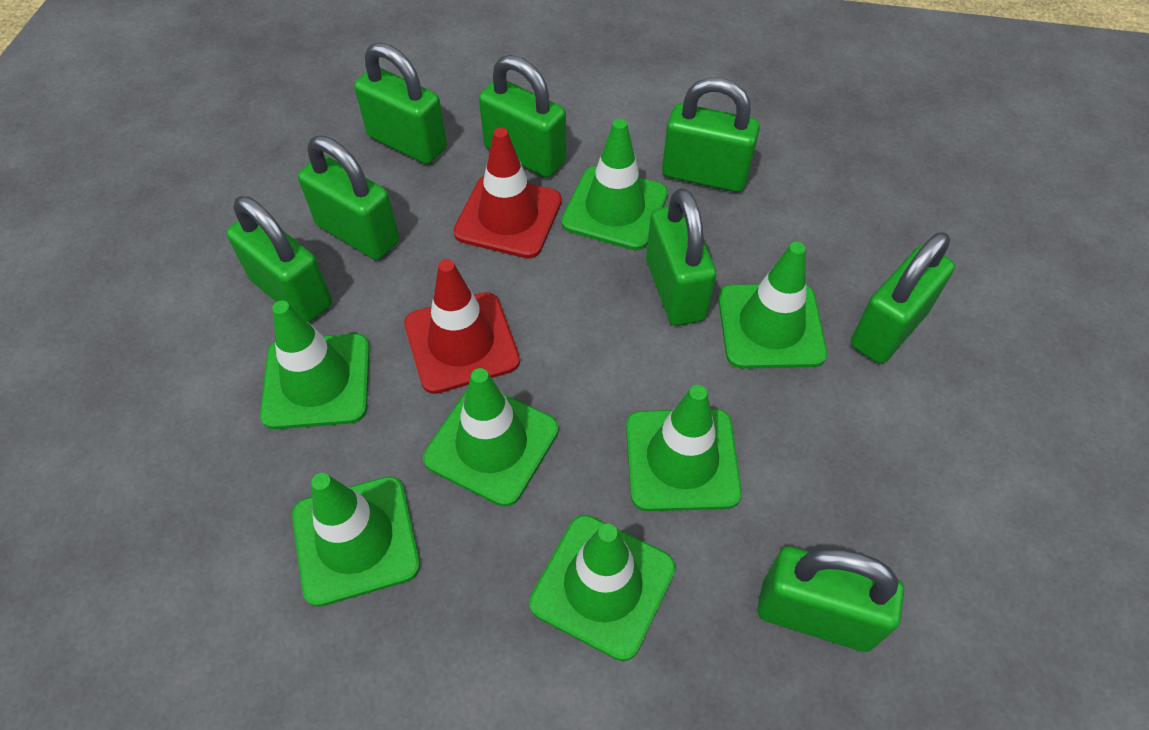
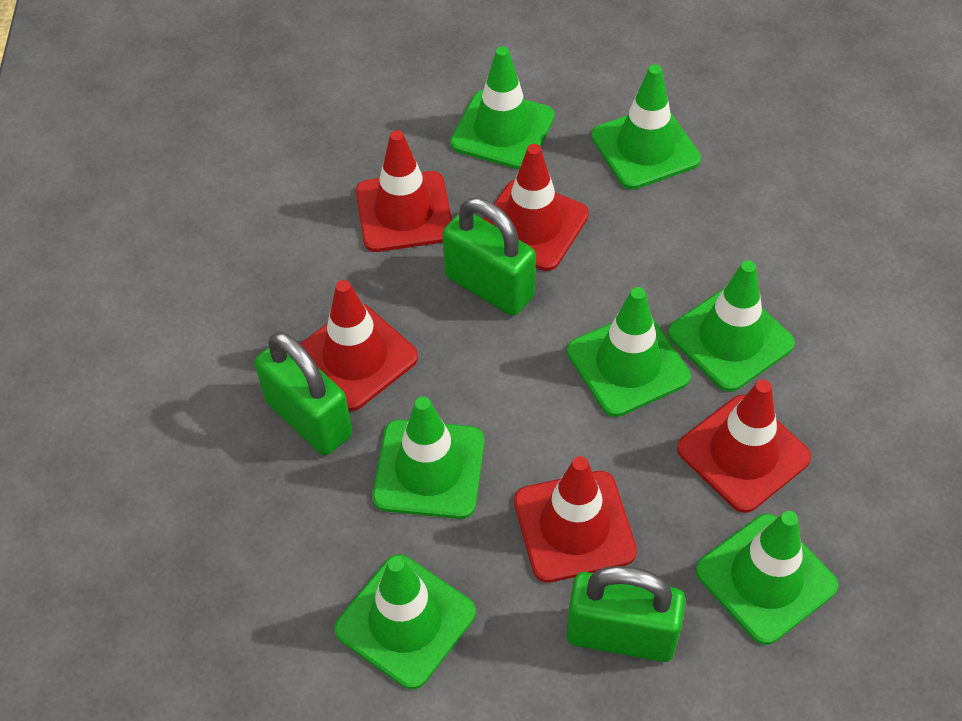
green padlock: 8 -> 3
red traffic cone: 2 -> 5

